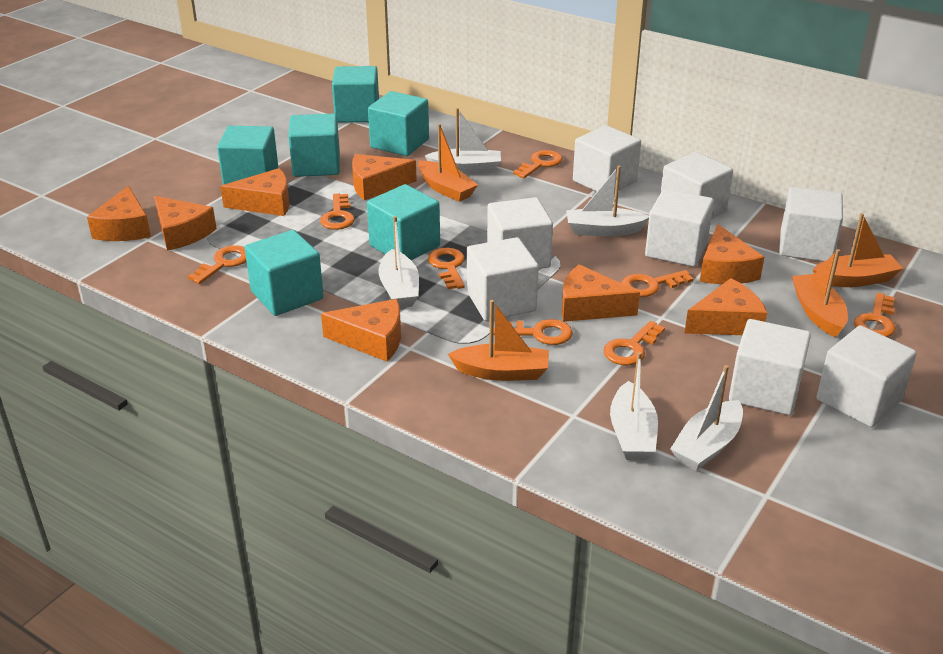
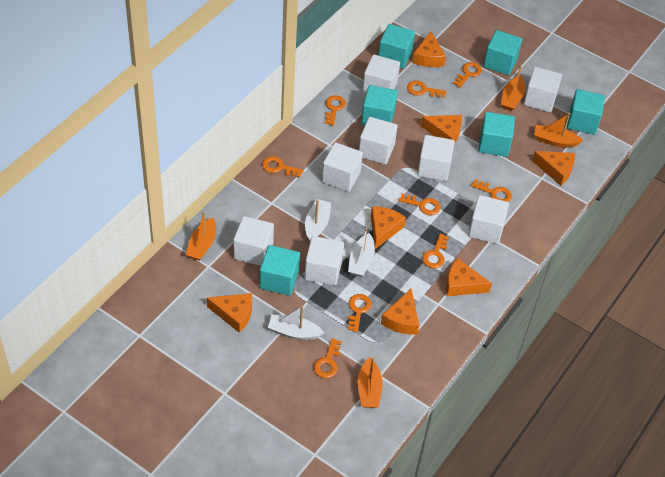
orange cheese: 8 -> 7
orange key: 8 -> 9
white boat: 5 -> 3

